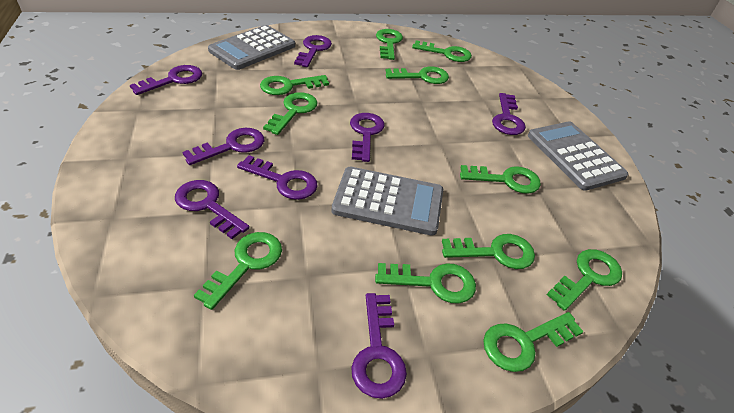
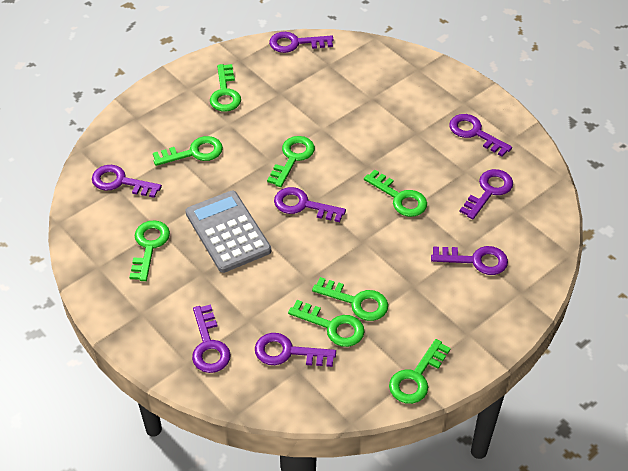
green key: 11 -> 8
grey calculator: 3 -> 1

